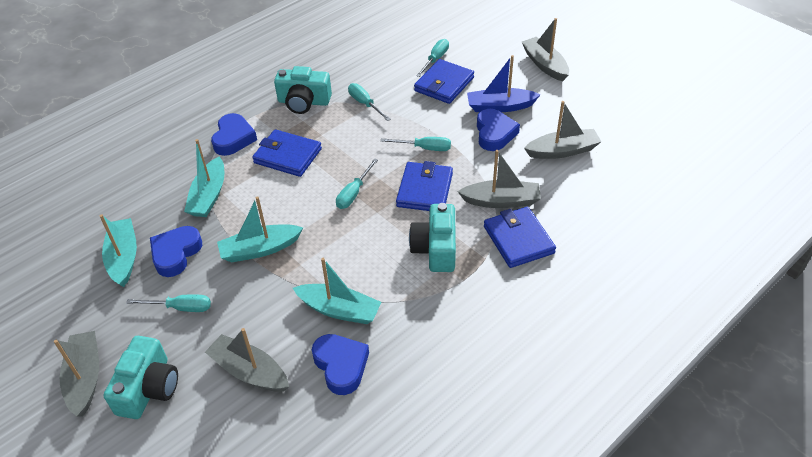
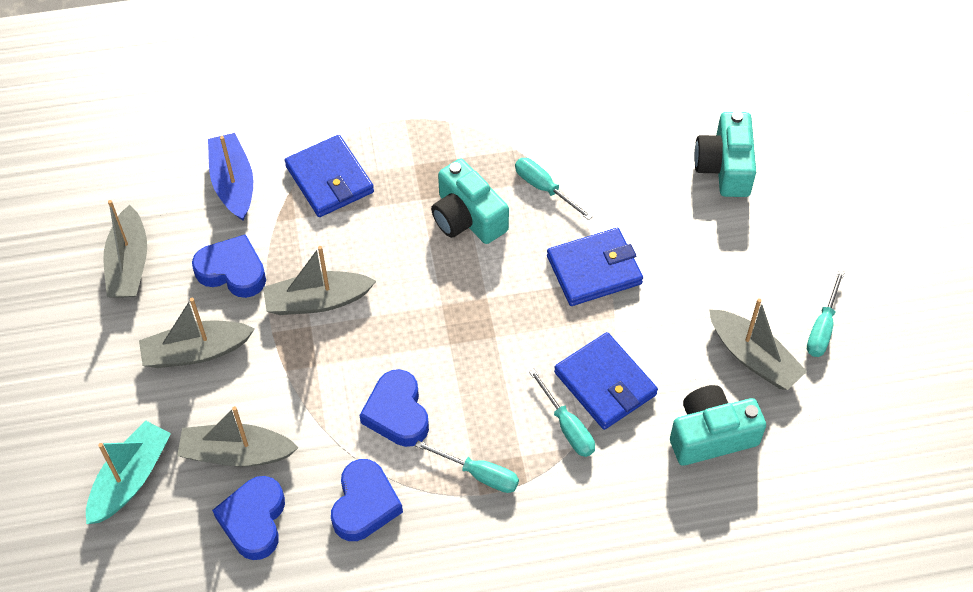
blue wallet: 4 -> 3
turquoise boat: 4 -> 1
turquoise screwdriver: 5 -> 4

